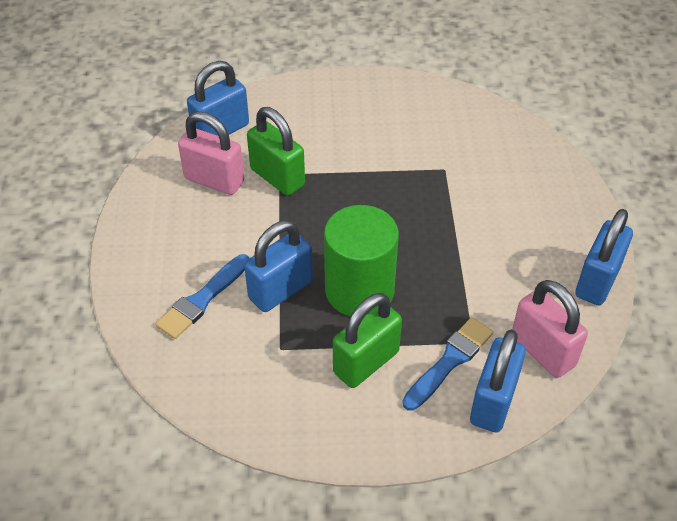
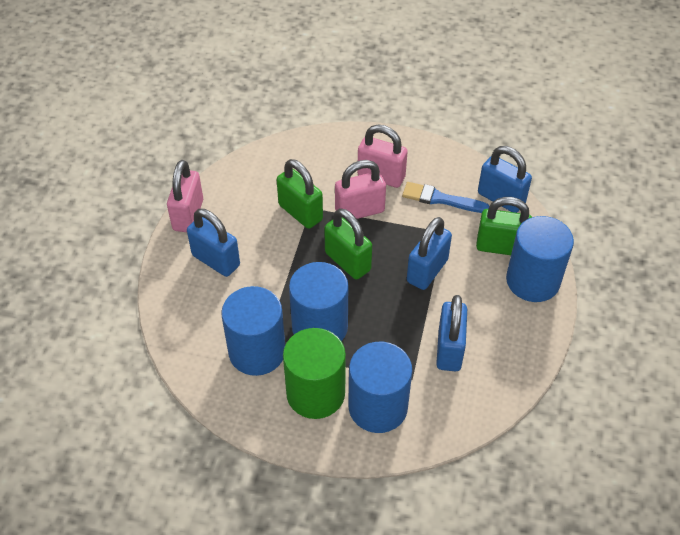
blue brush: 2 -> 1
blue cylinder: 0 -> 4
green padlock: 2 -> 3
pink padlock: 2 -> 3

